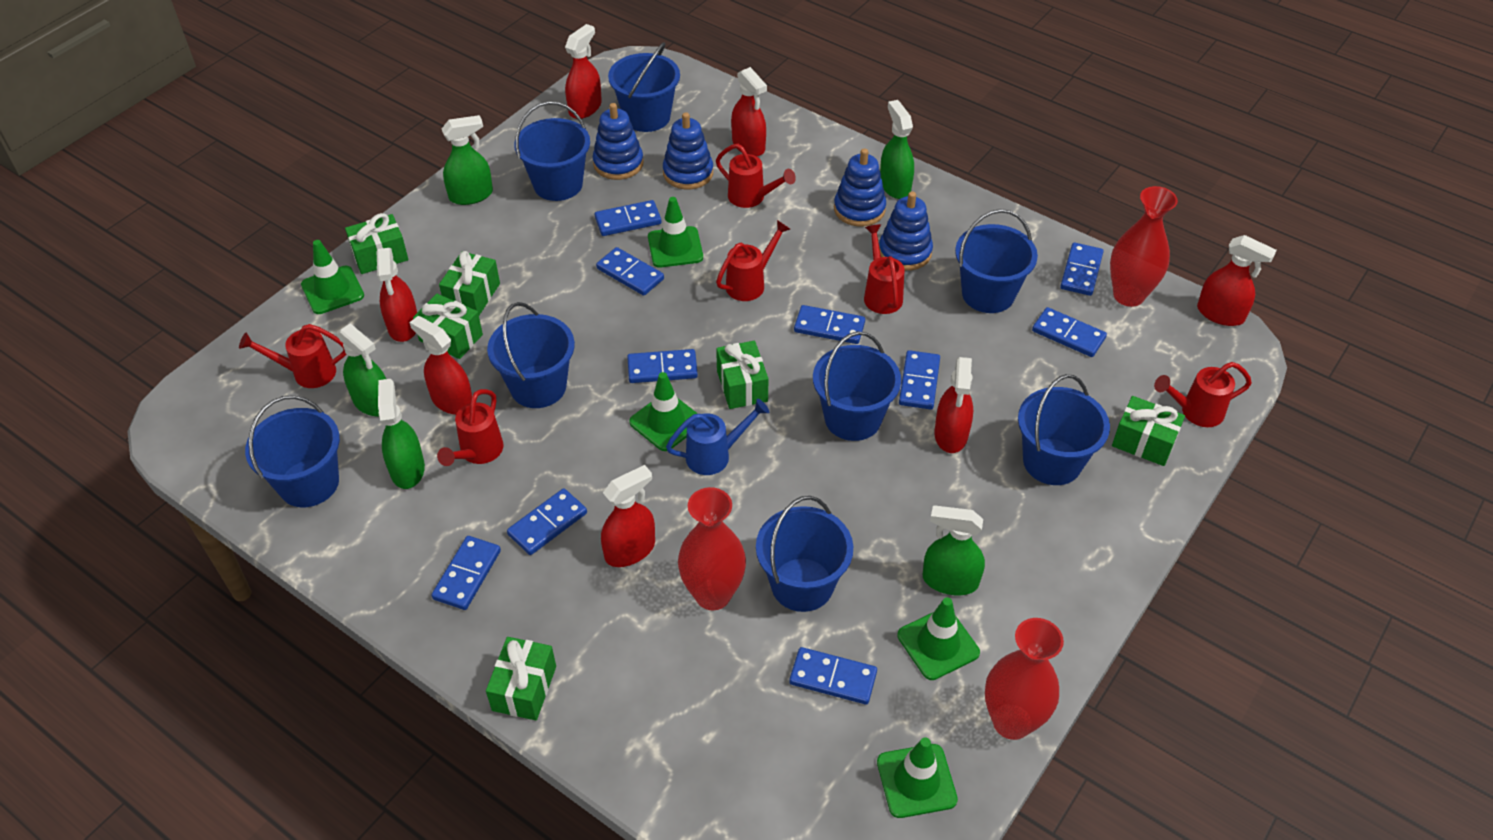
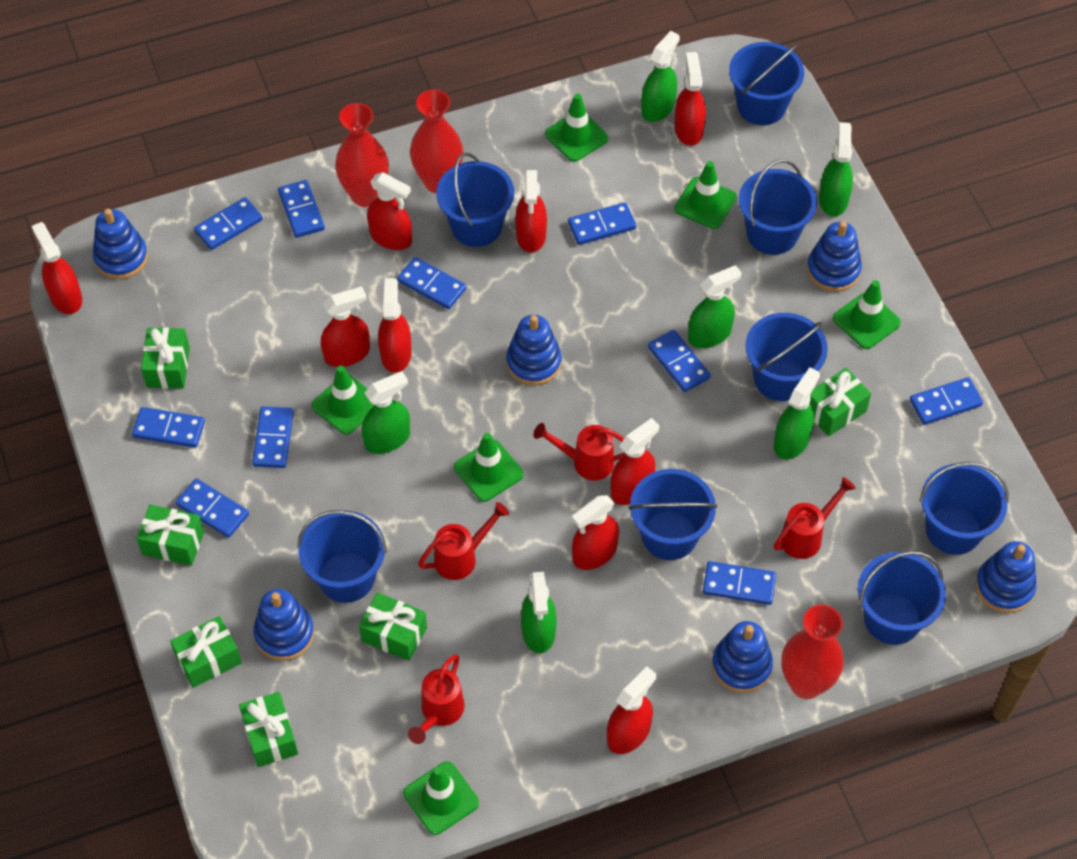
blue stacking toy: 4 -> 6
blue watering can: 1 -> 0
green spray bottle: 5 -> 6
green traffic cone: 5 -> 6
red spray bottle: 7 -> 9
red watering can: 6 -> 4

